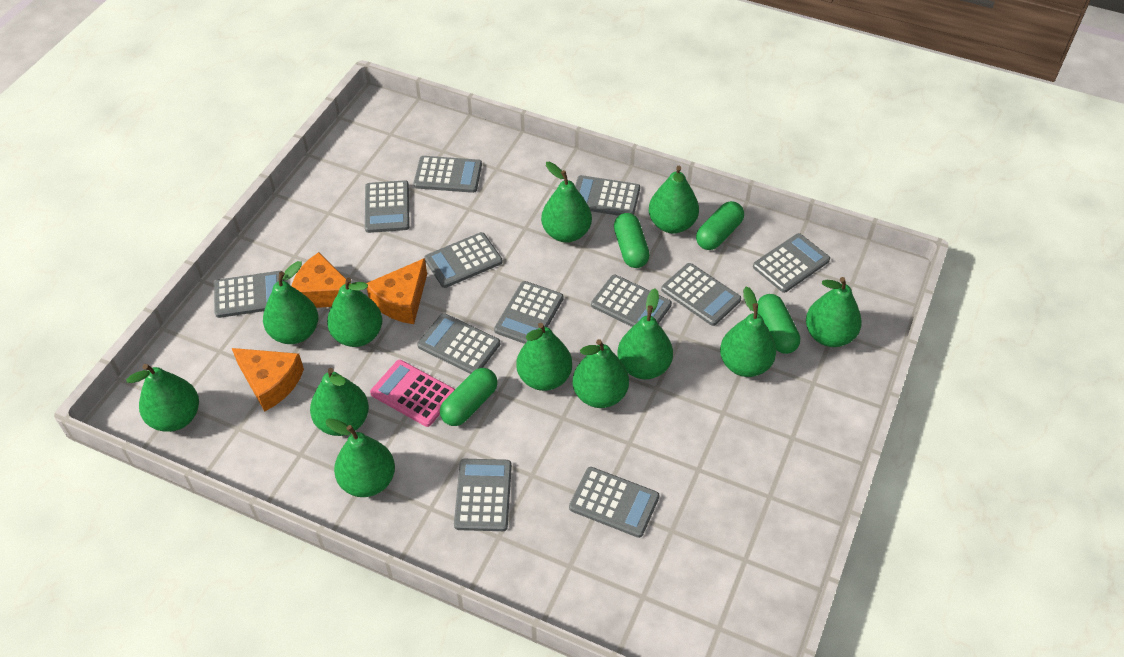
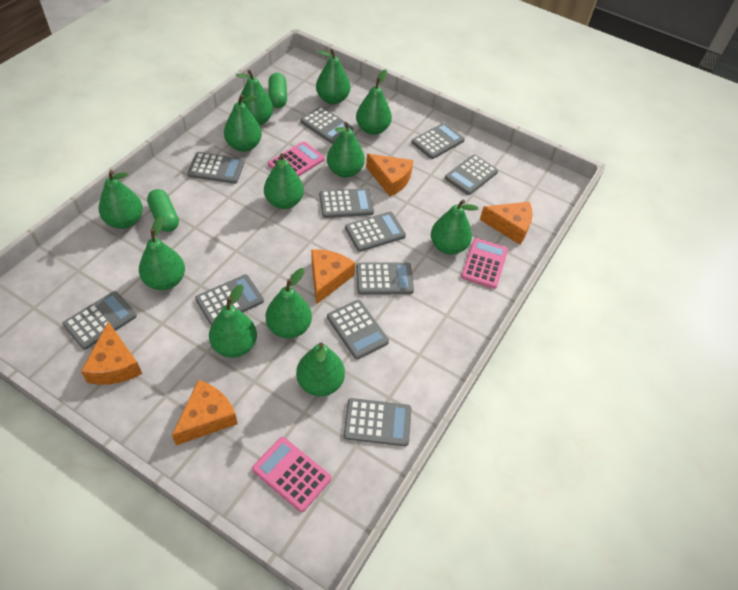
green capsule: 4 -> 2
grey calculator: 12 -> 11
orange cheese: 3 -> 5
pink calculator: 1 -> 3

